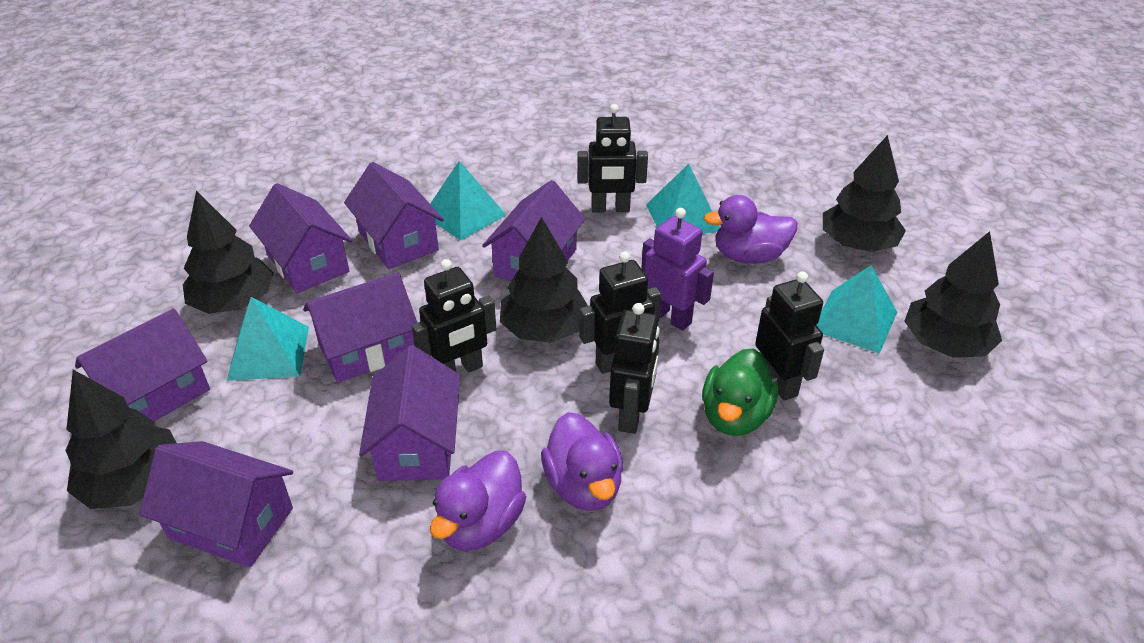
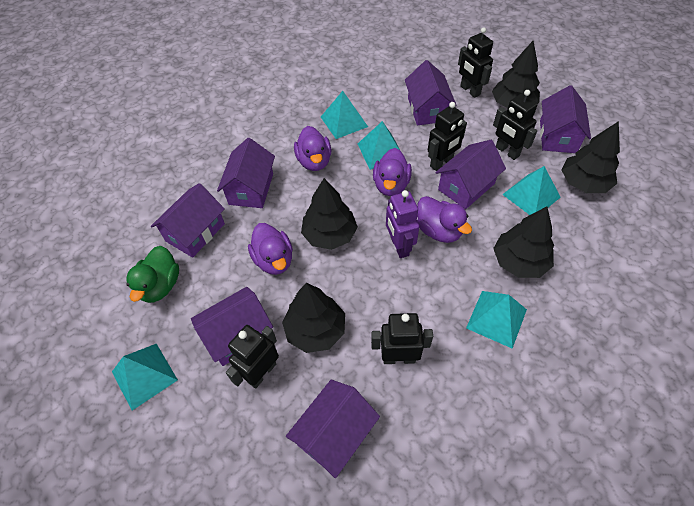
purple duck: 3 -> 4
turquoise pyramid: 4 -> 5

